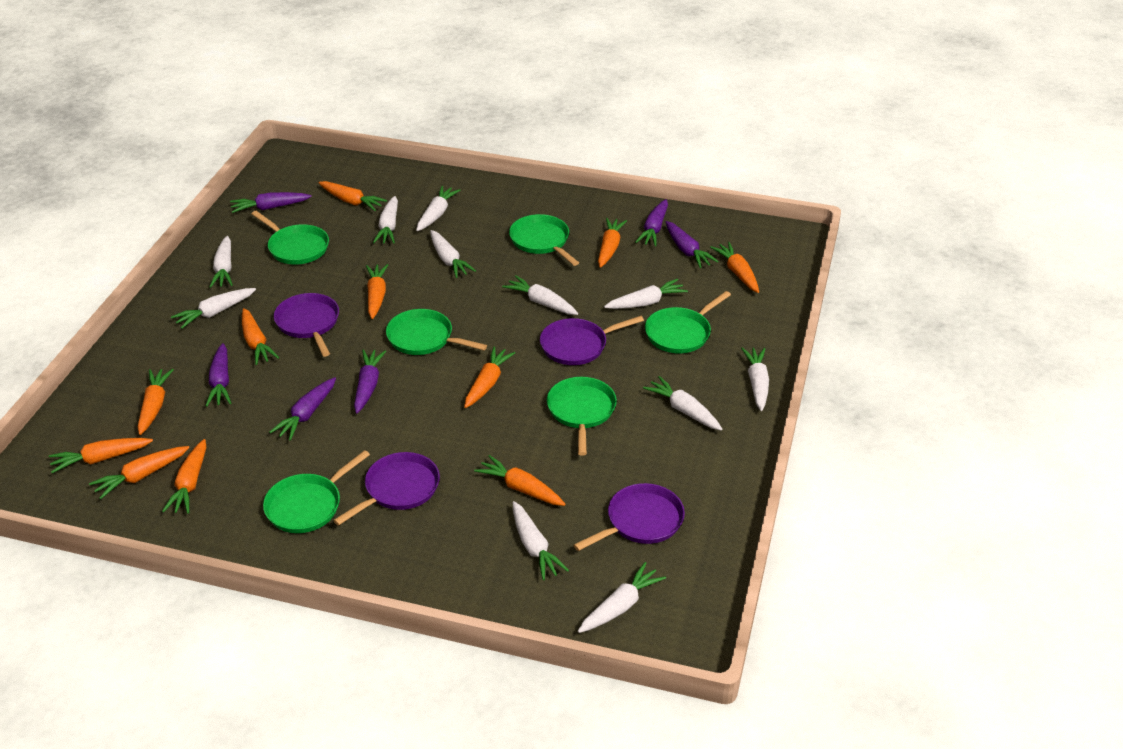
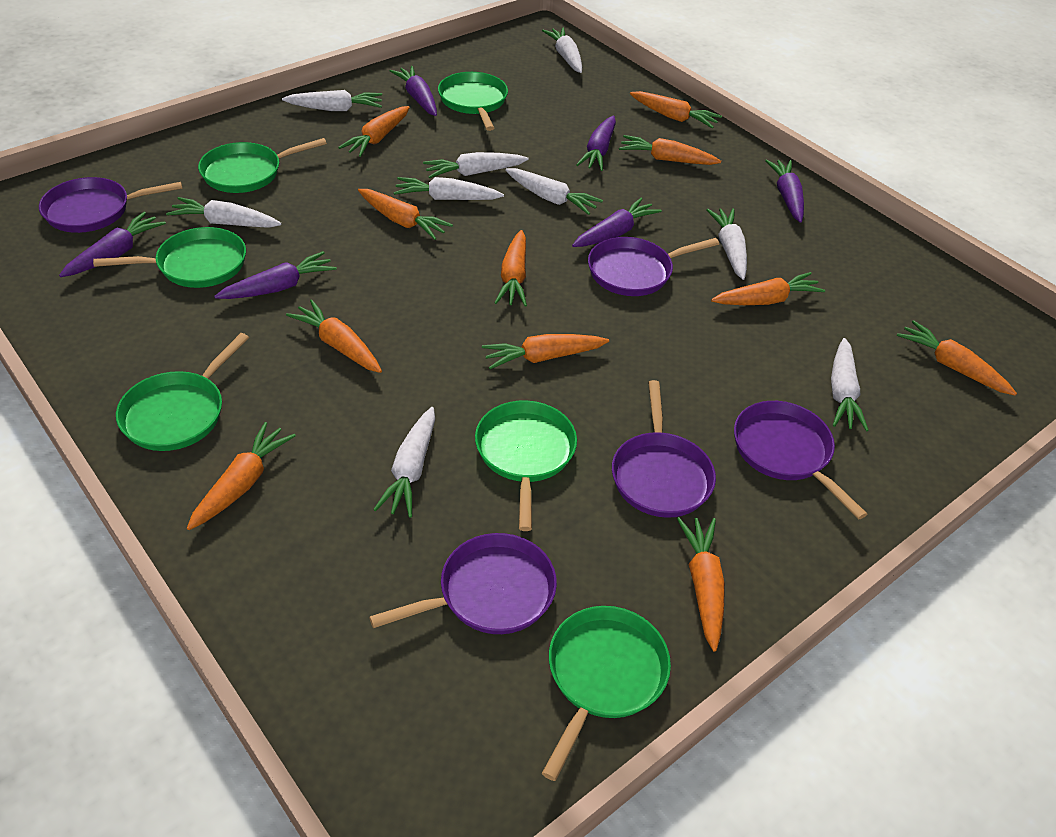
purple pan: 4 -> 5
white carrot: 11 -> 9

